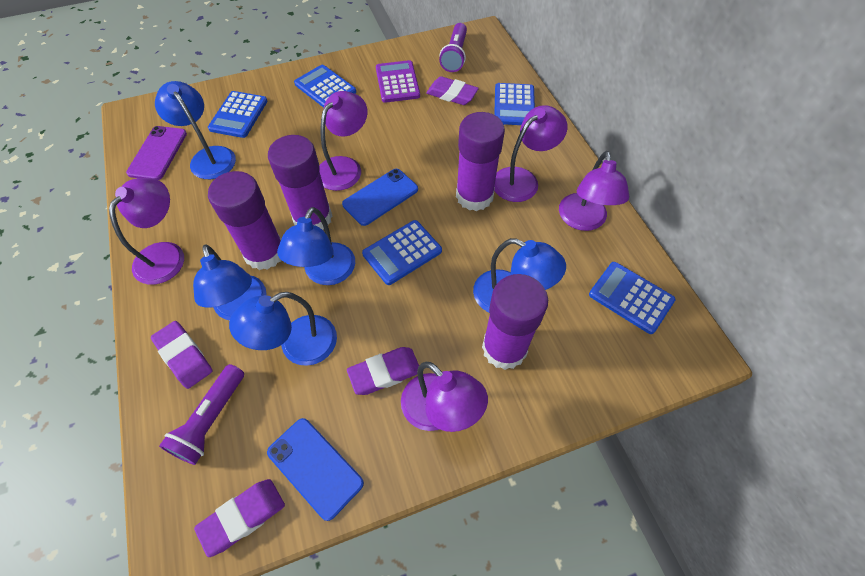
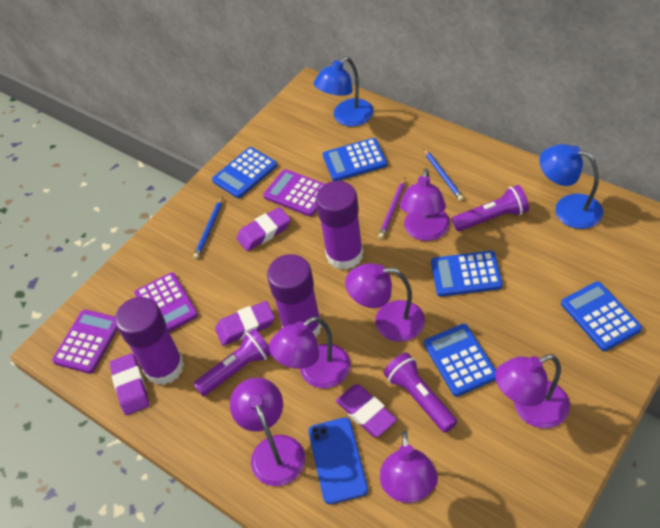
blue lamp: 5 -> 2
blue pencil: 0 -> 2
blue phone: 2 -> 1
purple calculator: 1 -> 3
purple flashlight: 2 -> 3
purple glue stick: 4 -> 3
purple lamp: 5 -> 6
purple pencil: 0 -> 1
purple phone: 1 -> 0

